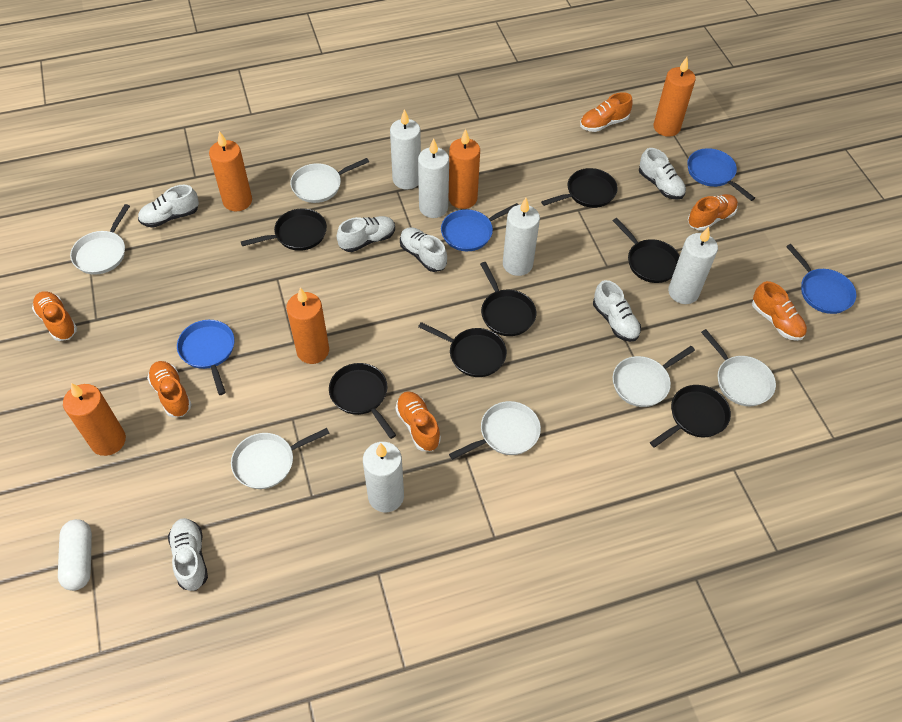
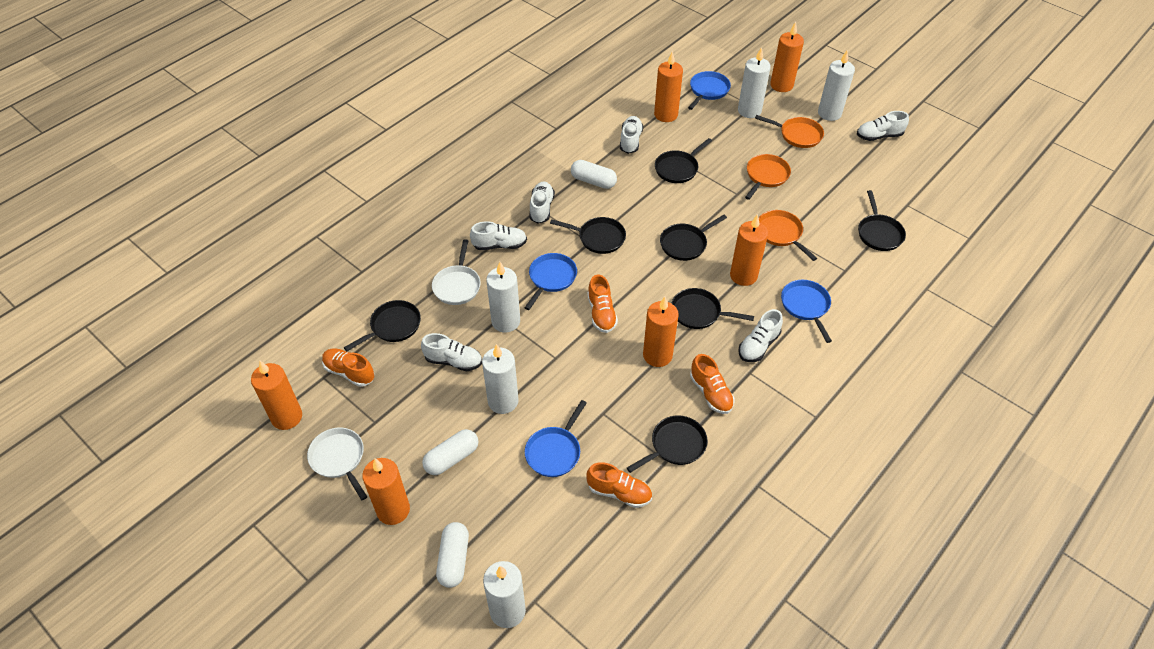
orange candle: 5 -> 6
orange pan: 0 -> 3
orange shoe: 6 -> 4
white capsule: 1 -> 3
white pan: 6 -> 2

